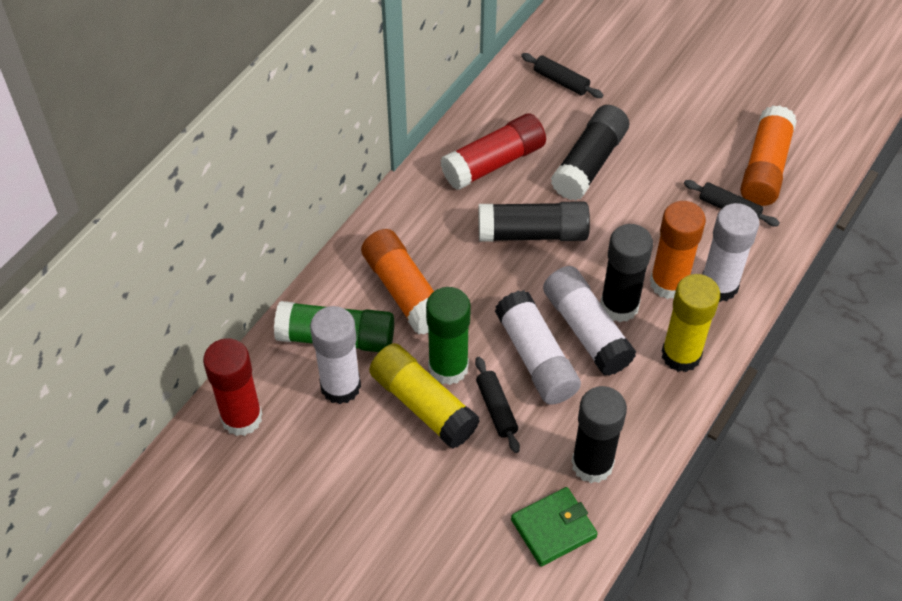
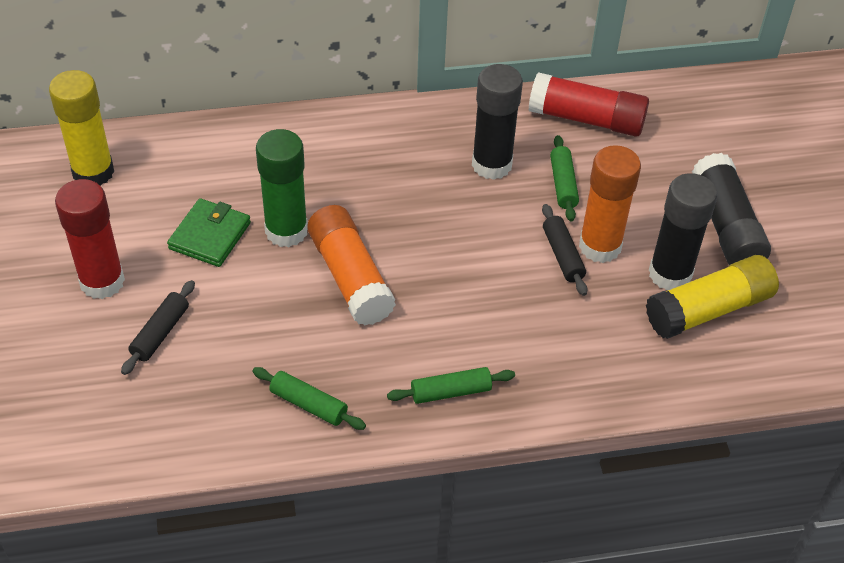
black glue stick: 4 -> 3
black rolling pin: 3 -> 2
green glue stick: 2 -> 1
green rolling pin: 0 -> 3
orange glue stick: 3 -> 2
white glue stick: 4 -> 0

